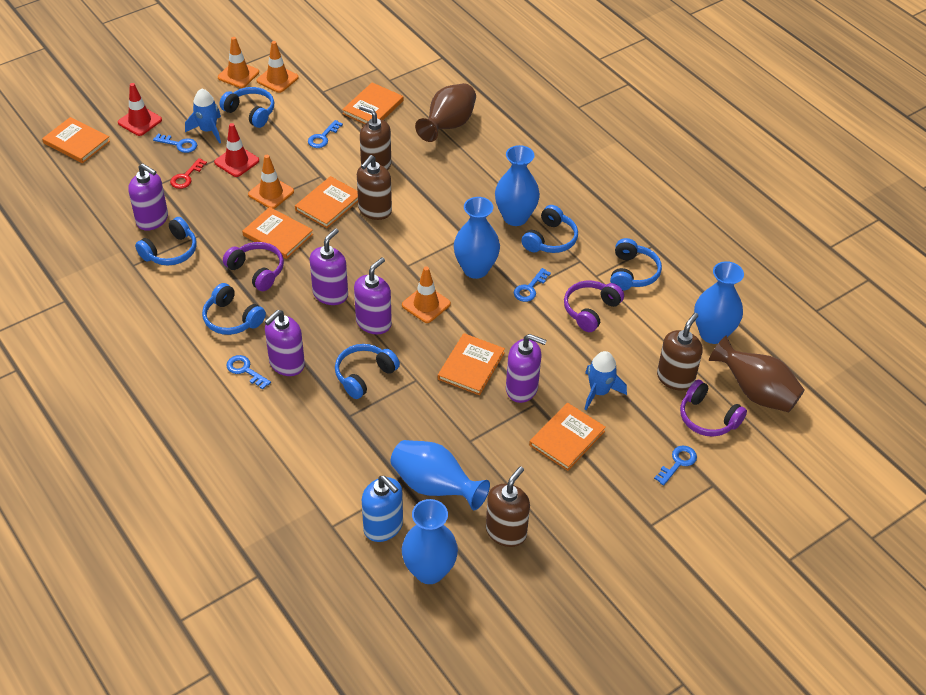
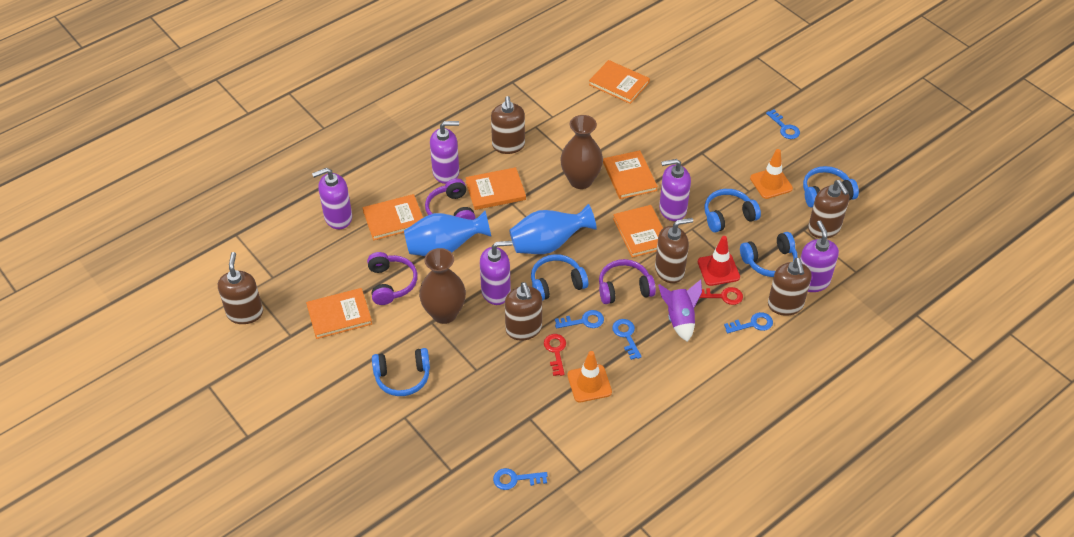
blue headphones: 6 -> 5
blue rocket: 2 -> 0
blue soap dispenser: 1 -> 0
blue vase: 5 -> 2
brown soap dispenser: 4 -> 6
orange traffic cone: 4 -> 2
purple rocket: 0 -> 1
red key: 1 -> 2
red traffic cone: 2 -> 1

